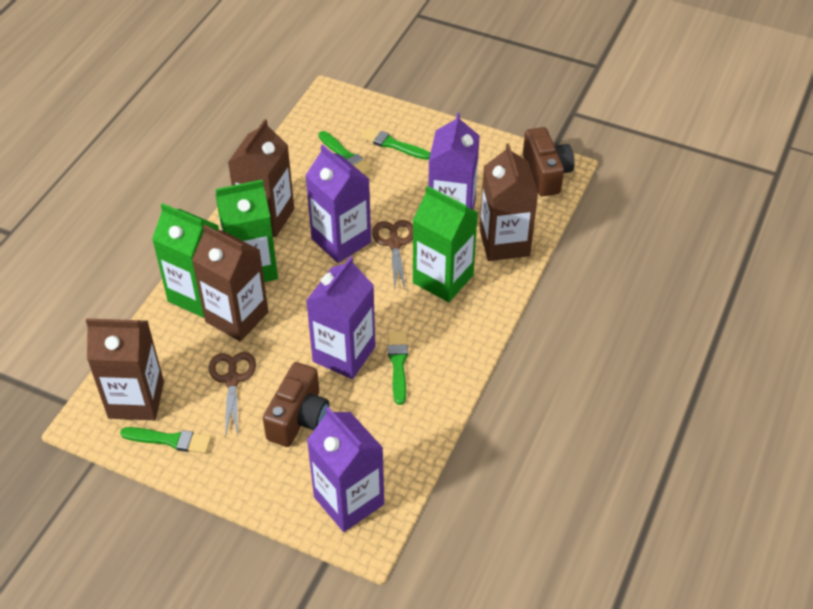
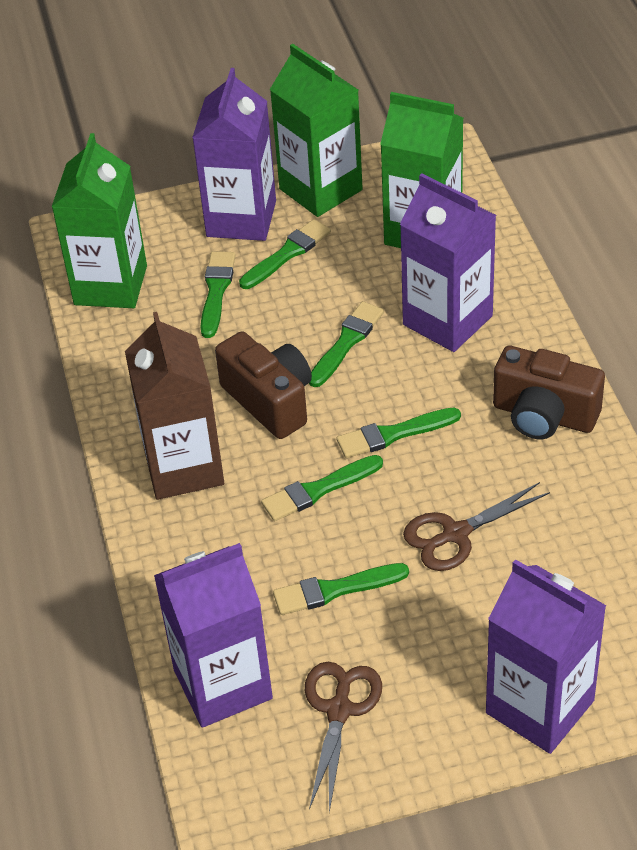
brown carton: 4 -> 1
green brush: 4 -> 6

